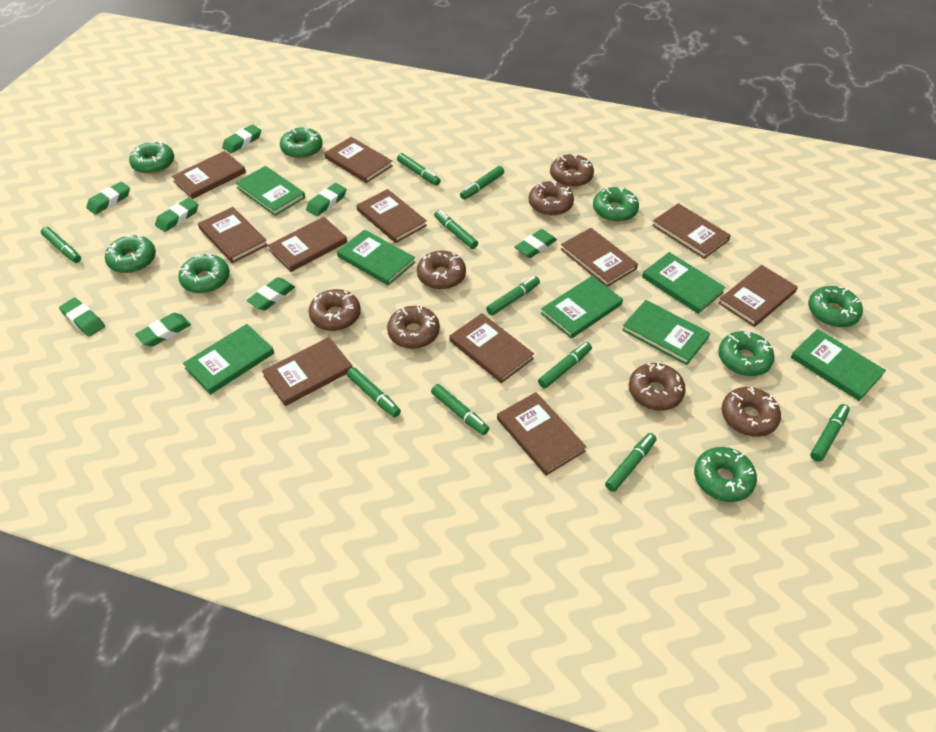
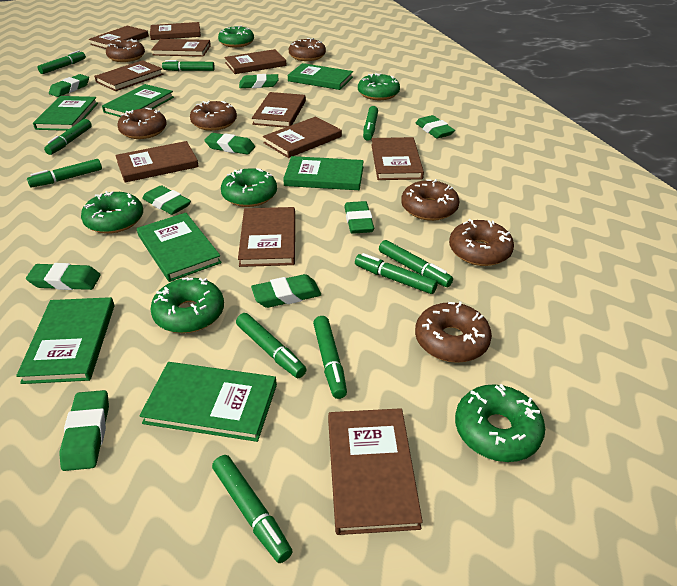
green donut: 8 -> 6
green eraser: 8 -> 9

